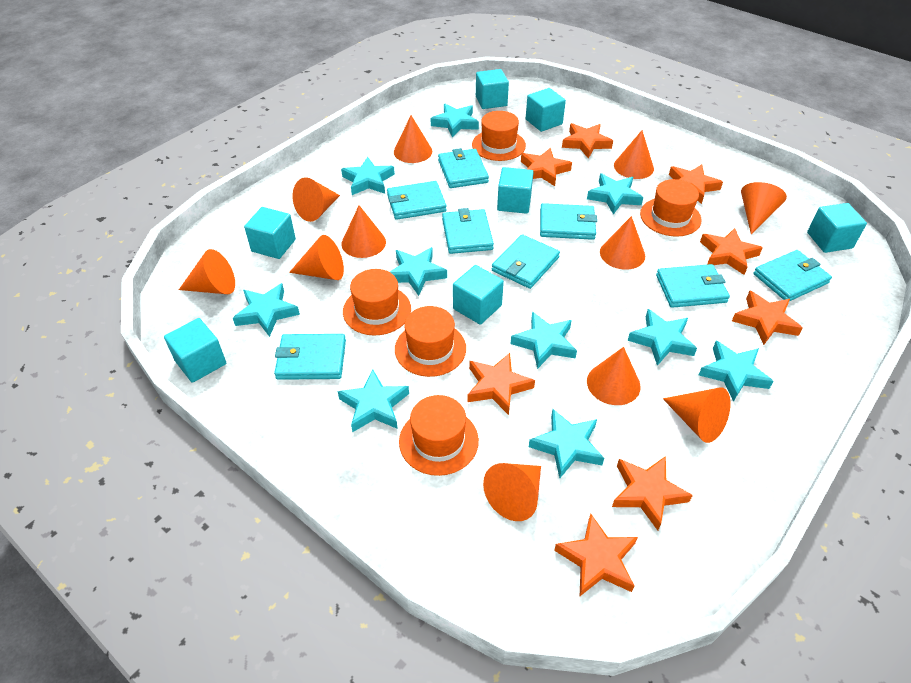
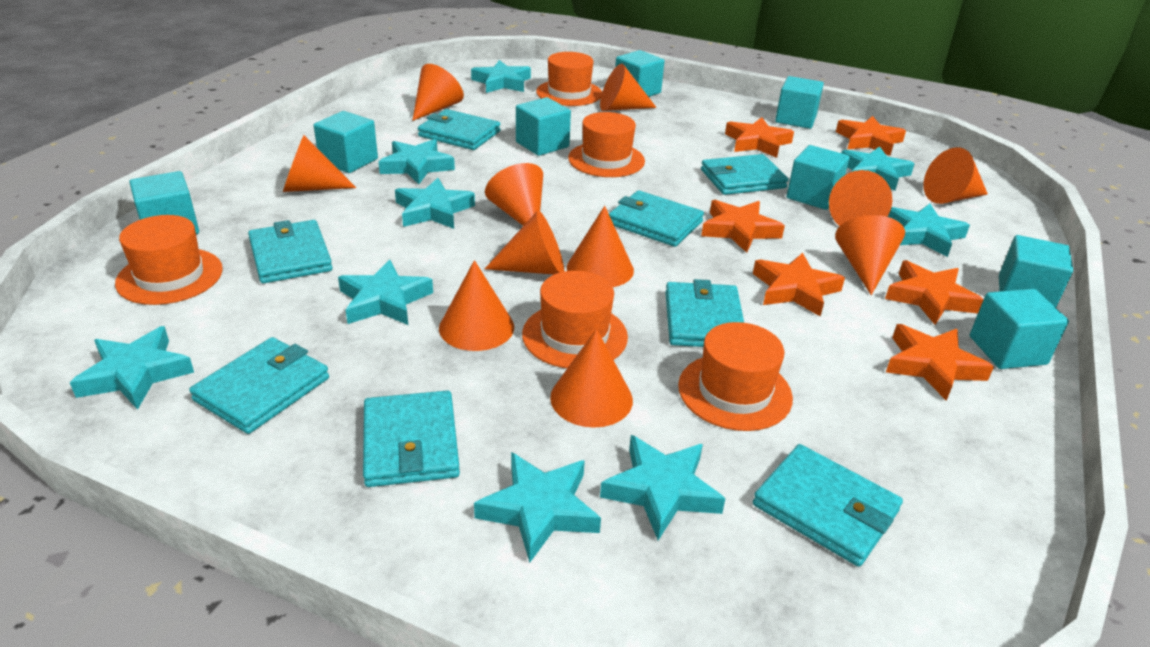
orange star: 8 -> 6
turquoise cube: 7 -> 8
turquoise star: 10 -> 9

